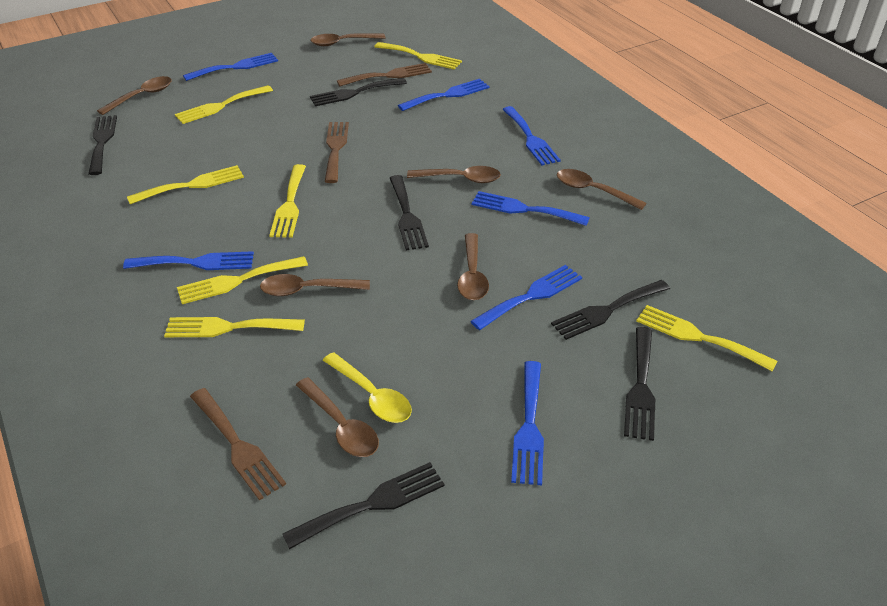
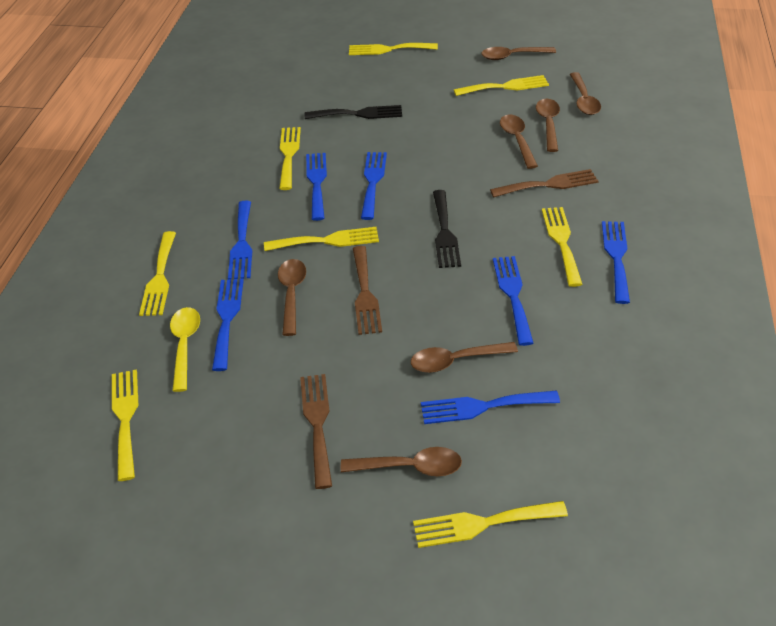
black fork: 6 -> 2
yellow fork: 7 -> 8

